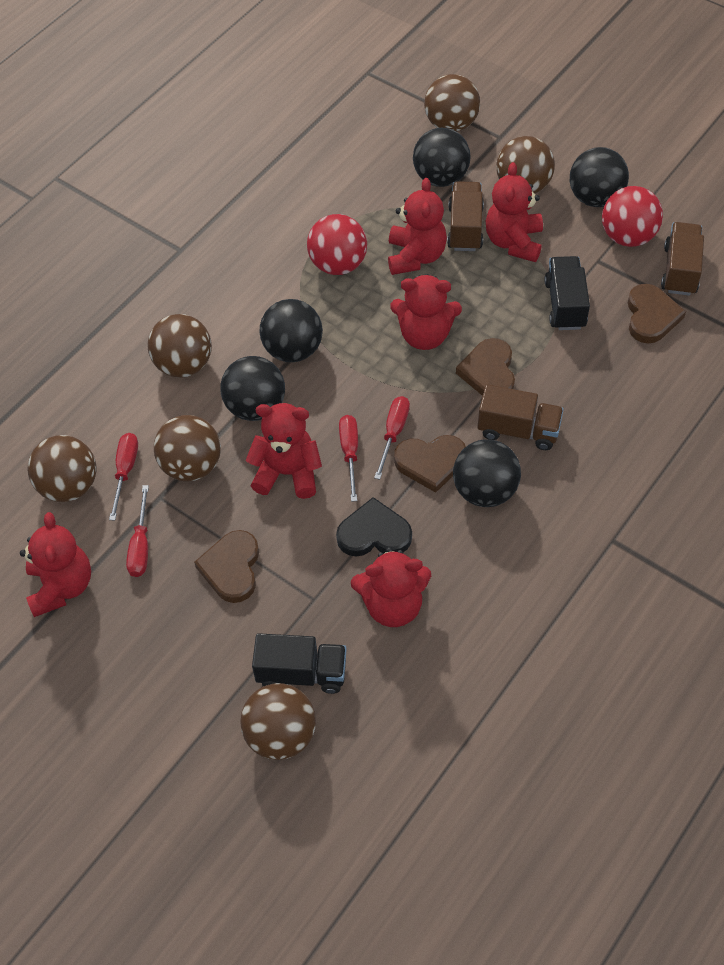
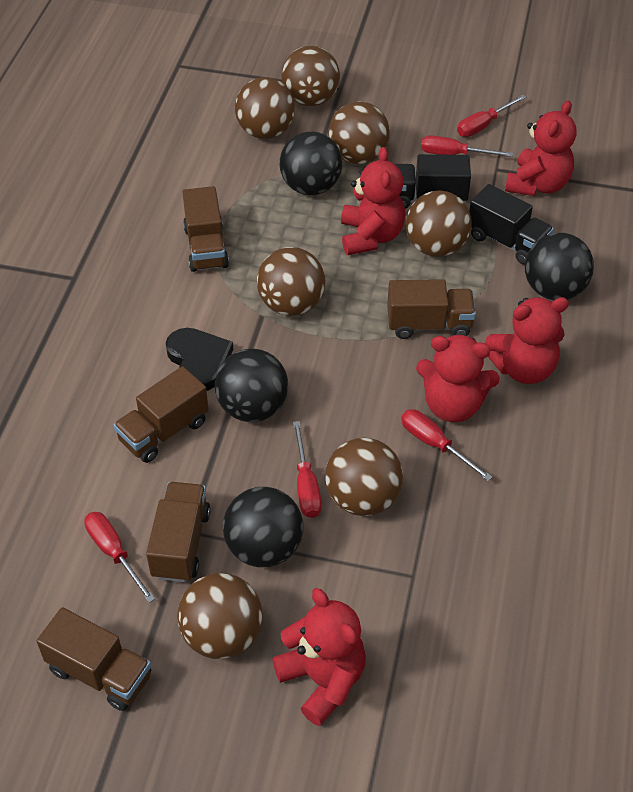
black ball: 5 -> 4
brown ball: 6 -> 7
brown heart: 4 -> 0
brown truck: 3 -> 5
red ball: 2 -> 0
red screwdriver: 4 -> 5
red teddy bear: 6 -> 5

